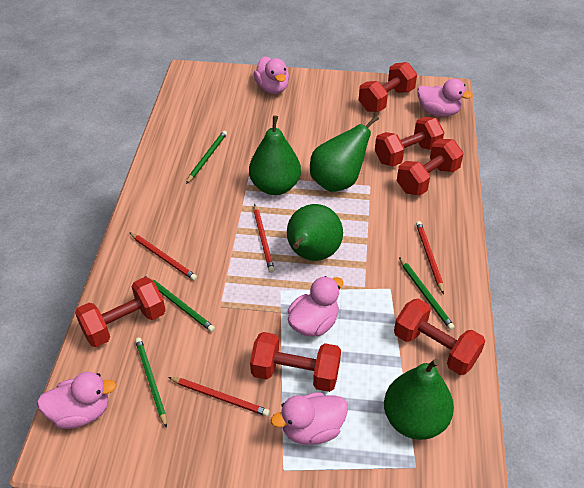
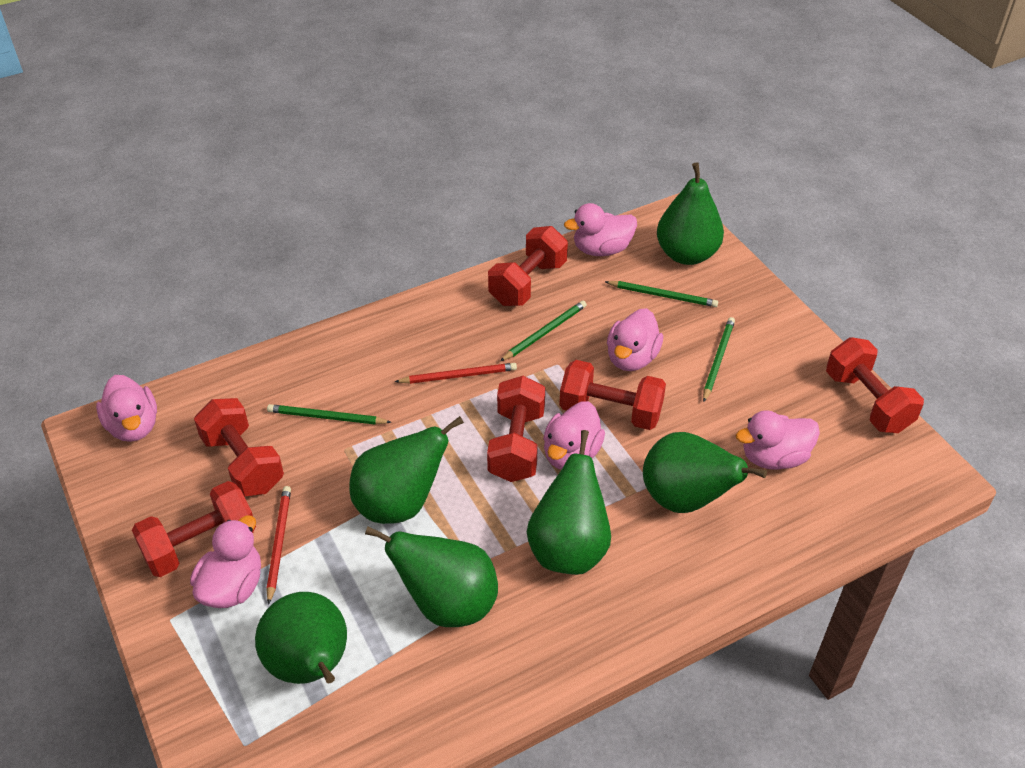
green pear: 4 -> 6
pink duck: 5 -> 6
red pencil: 4 -> 2

